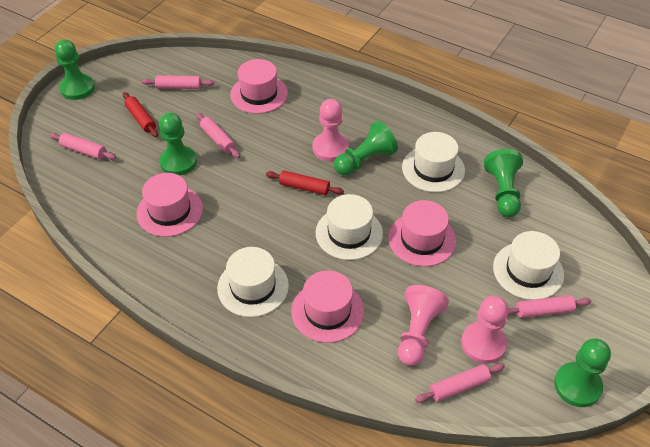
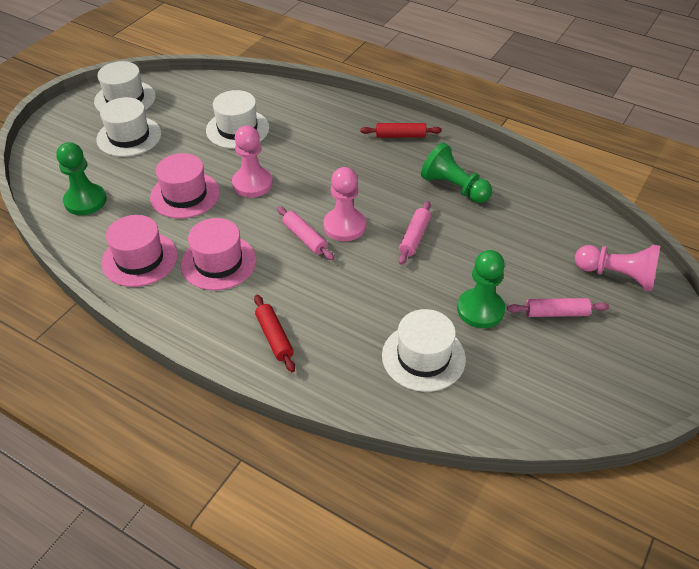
green pawn: 5 -> 3
pink hat: 4 -> 3
pink rolling pin: 5 -> 3

